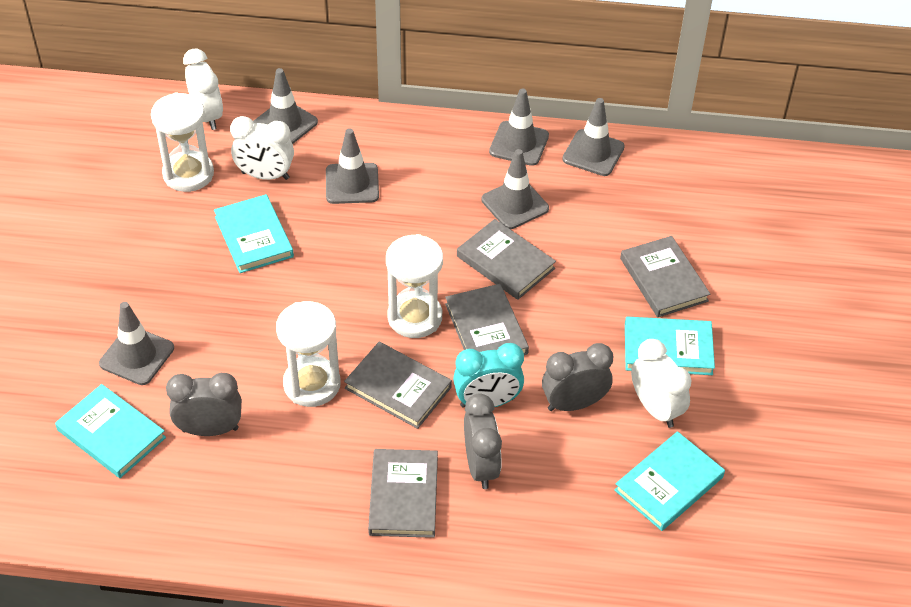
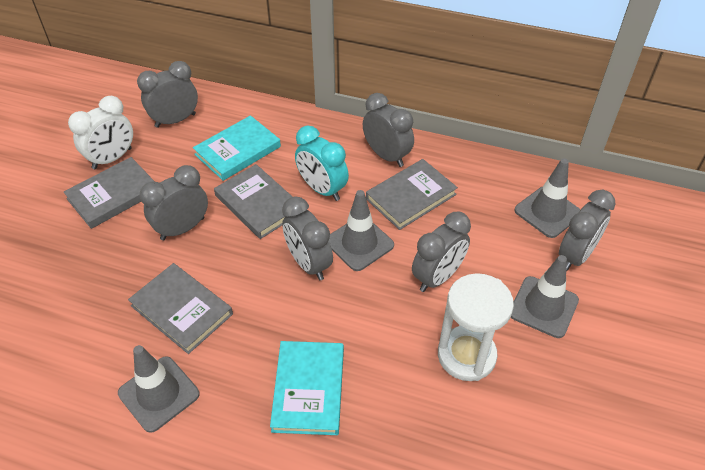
grey book: 5 -> 4
grey clock: 3 -> 6
grey traffic cone: 6 -> 4
turquoise book: 4 -> 2
white clock: 3 -> 1
white hourglass: 3 -> 1

